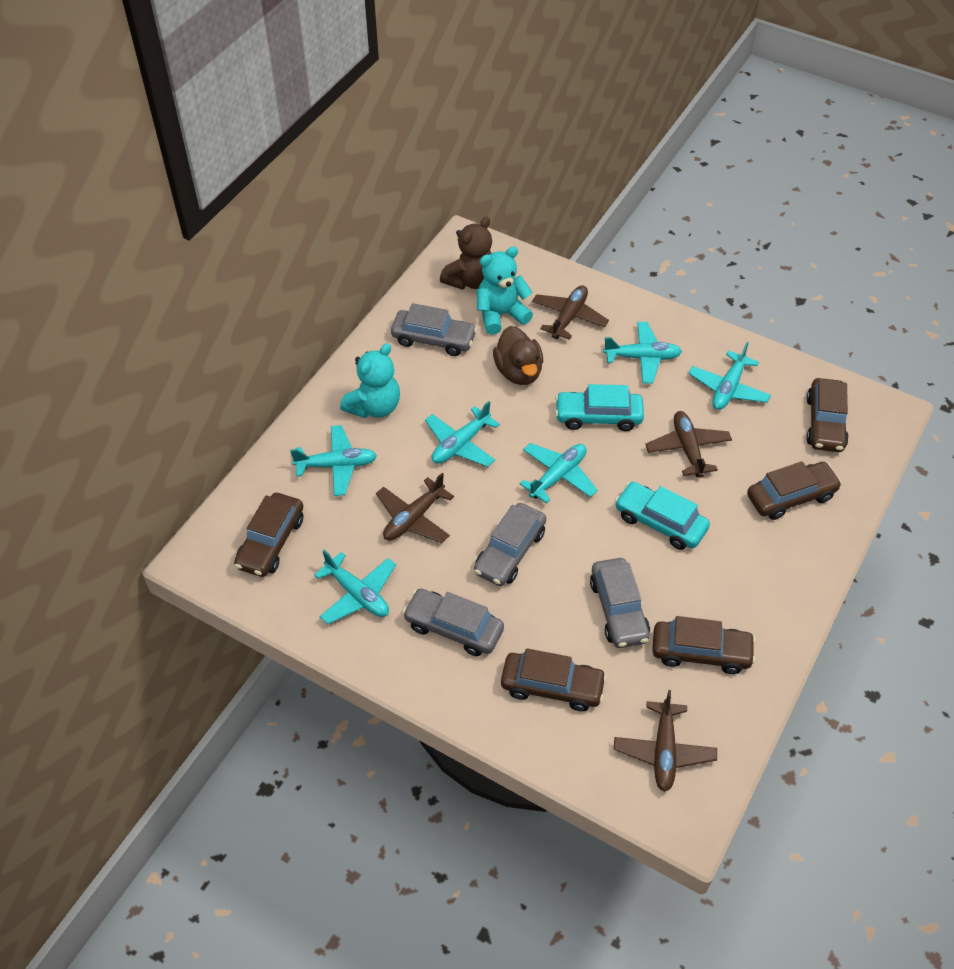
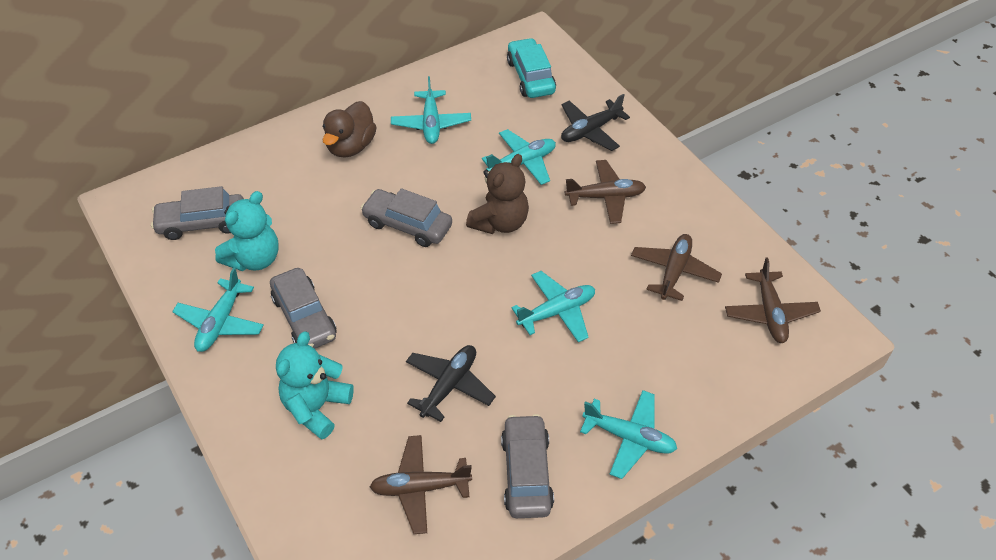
black plane: 0 -> 2
brown car: 5 -> 0
turquoise car: 2 -> 1
turquoise plane: 6 -> 5

